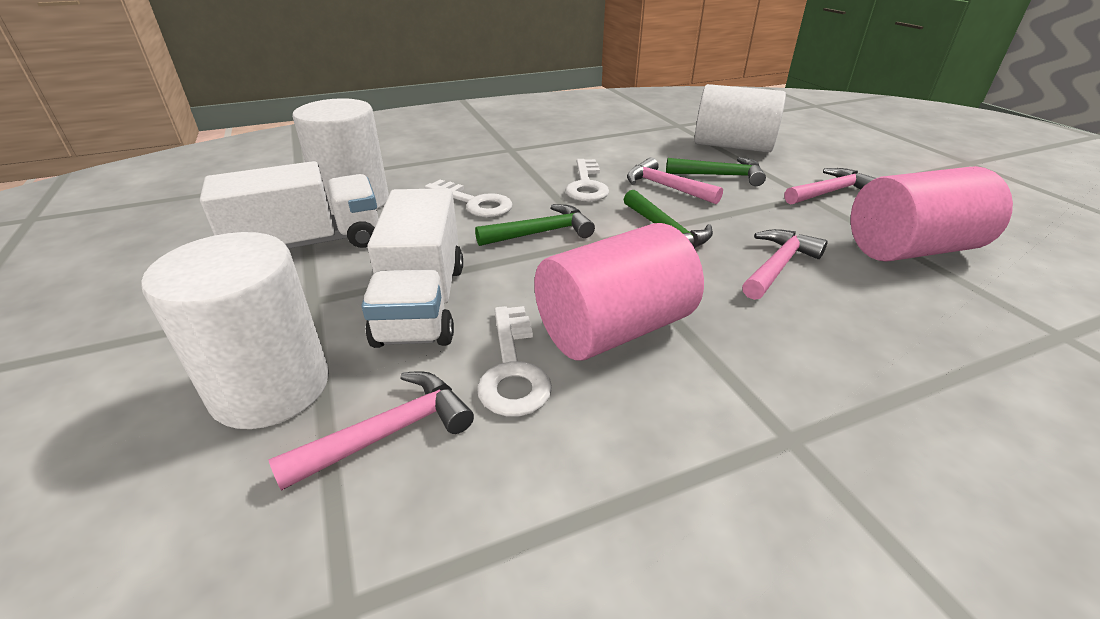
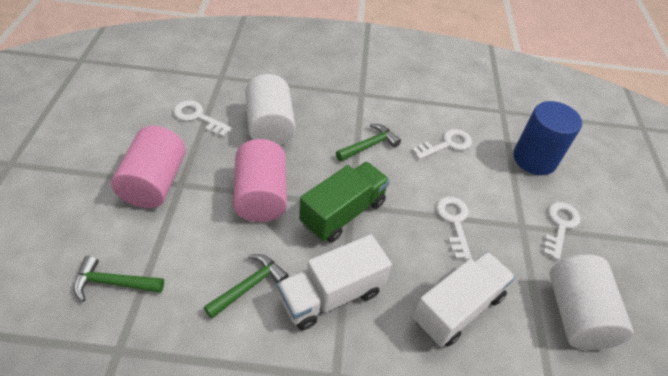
blue cylinder: 0 -> 1
green truck: 0 -> 1
pink hammer: 4 -> 0
white cylinder: 3 -> 2
white key: 3 -> 4

